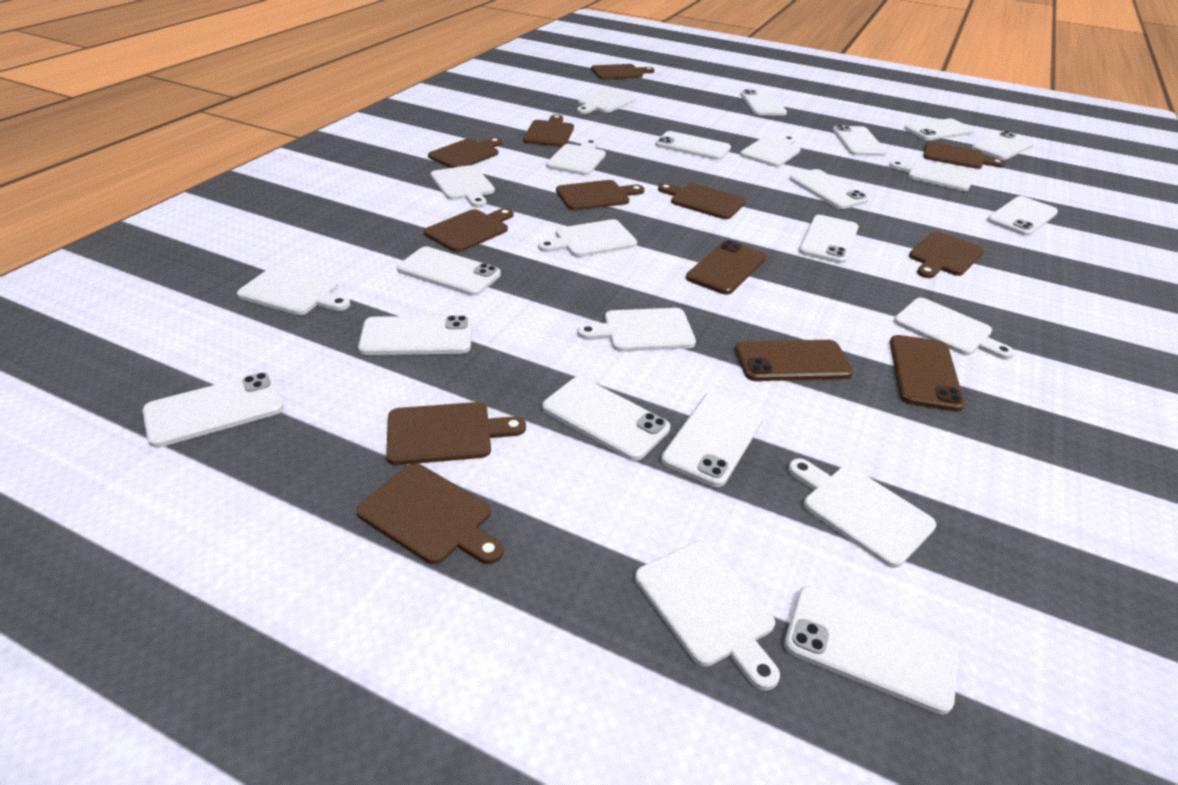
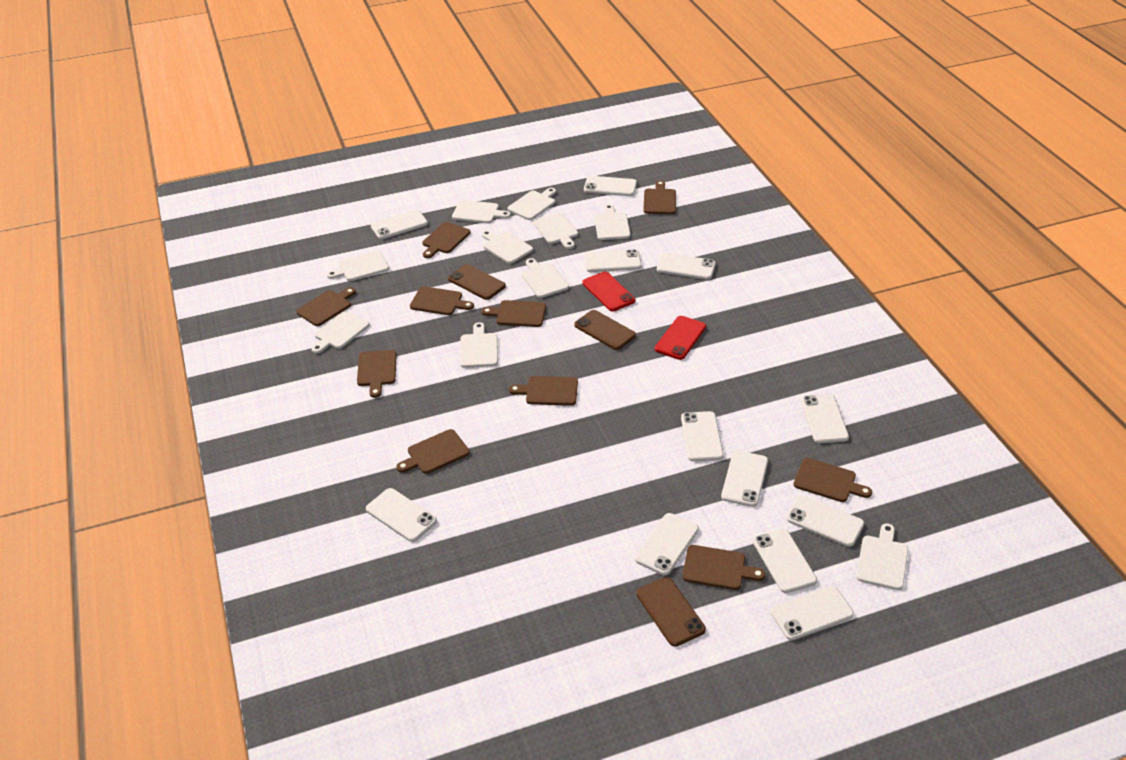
red phone: 0 -> 2
white cutting board: 11 -> 10
white phone: 14 -> 12

